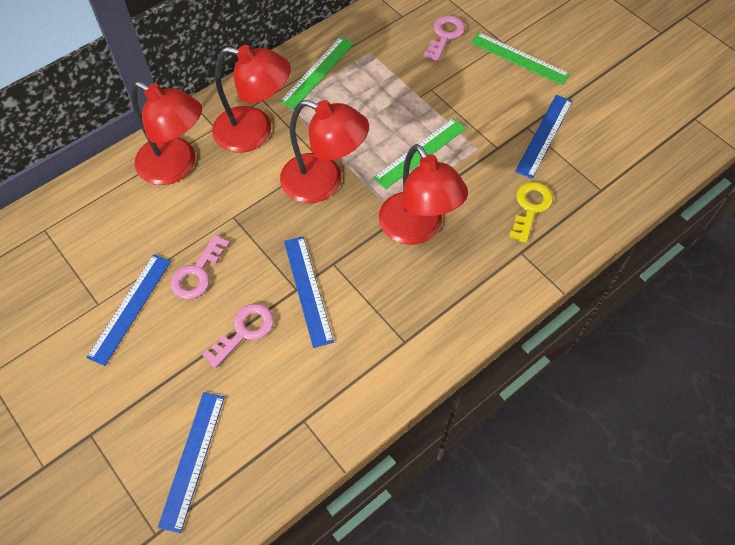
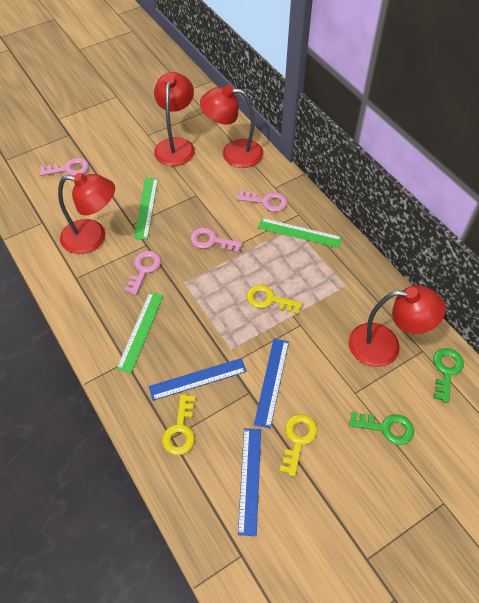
blue ruler: 4 -> 3
green key: 0 -> 2
pink key: 3 -> 4
yellow key: 1 -> 3

